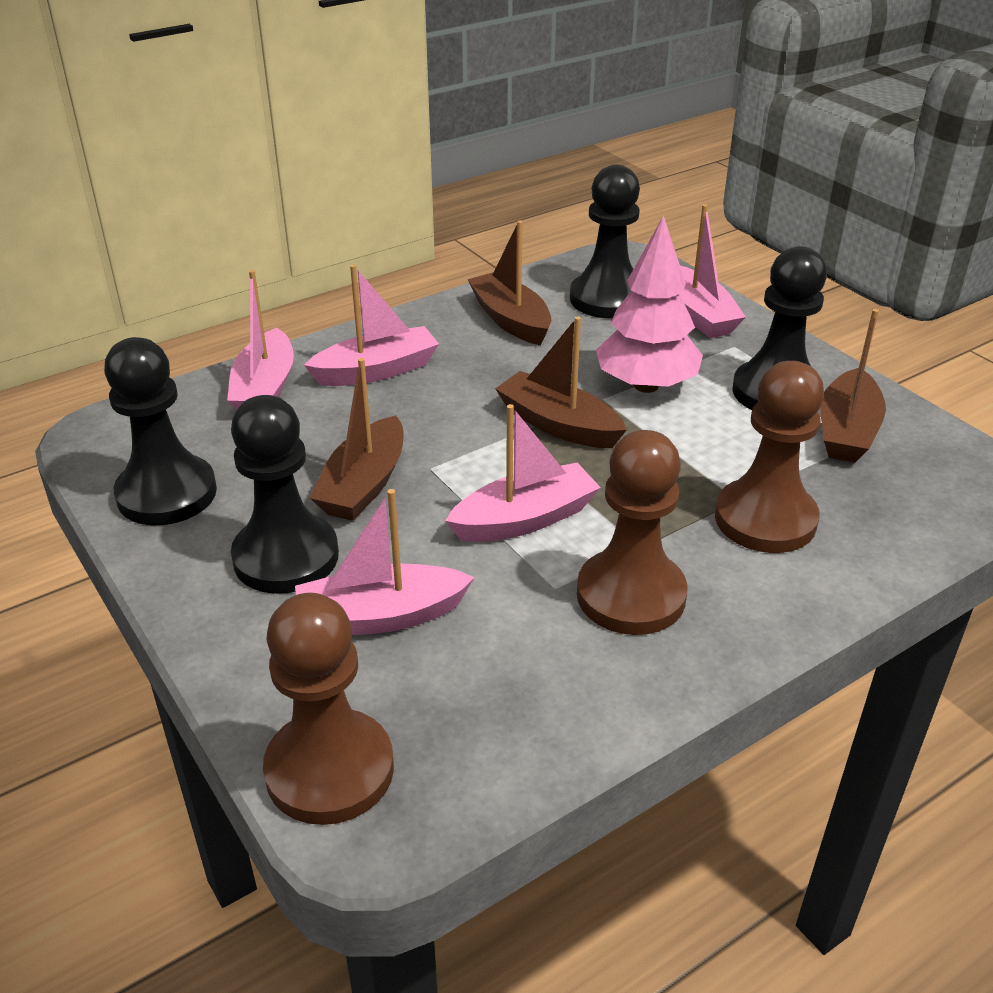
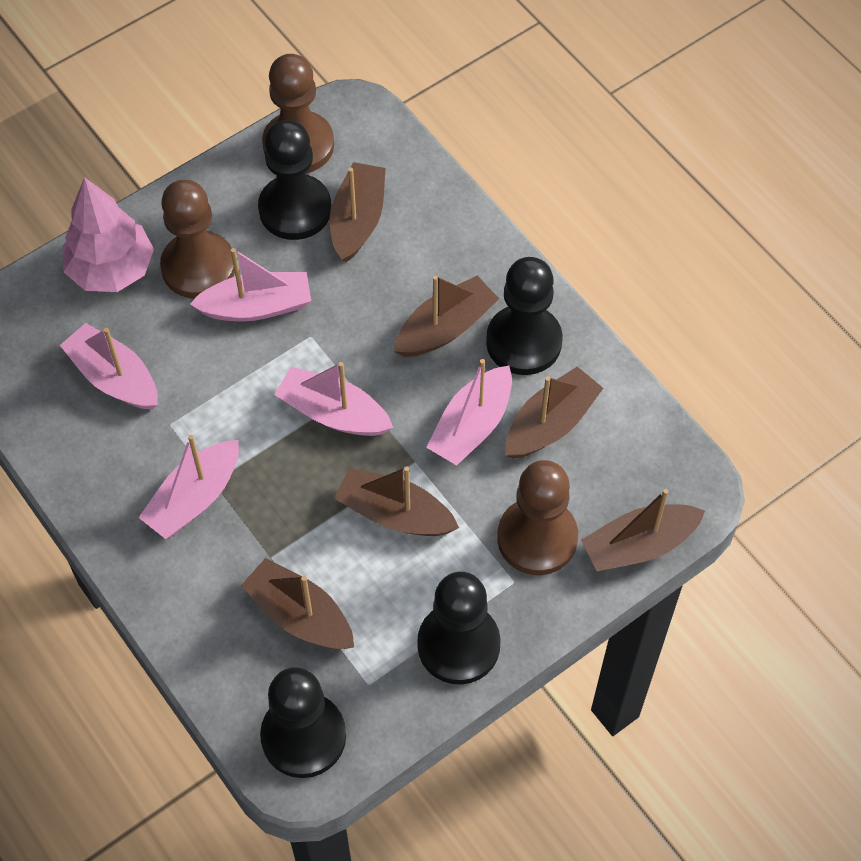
brown boat: 4 -> 6

